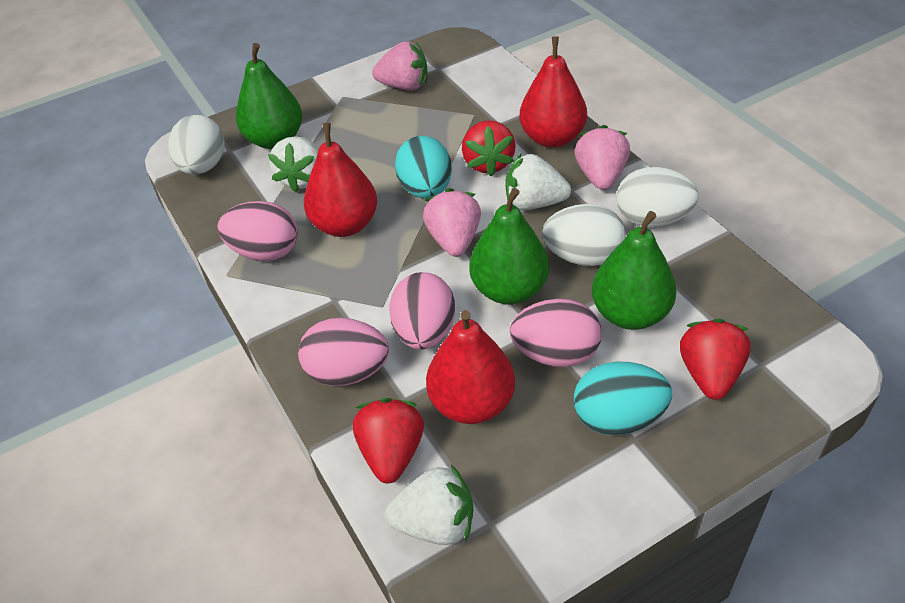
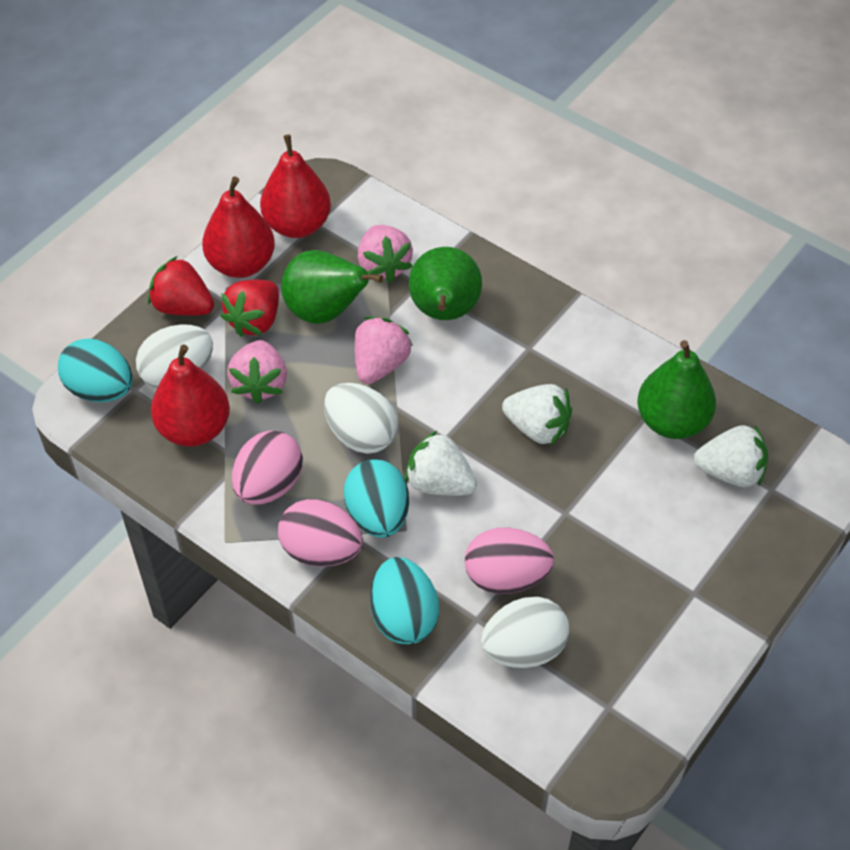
pink egg: 4 -> 3
red strawberry: 3 -> 2
turquoise egg: 2 -> 3

